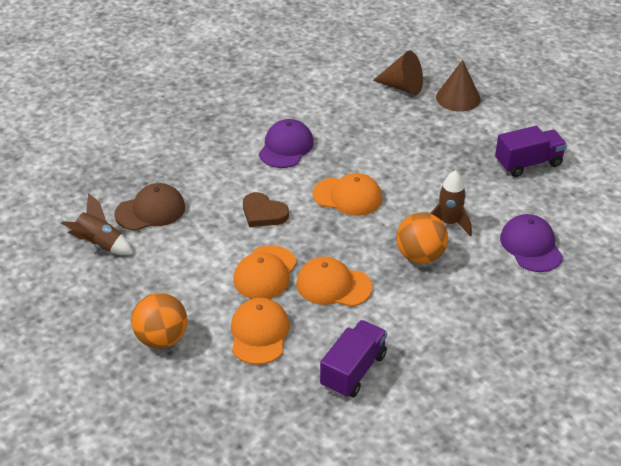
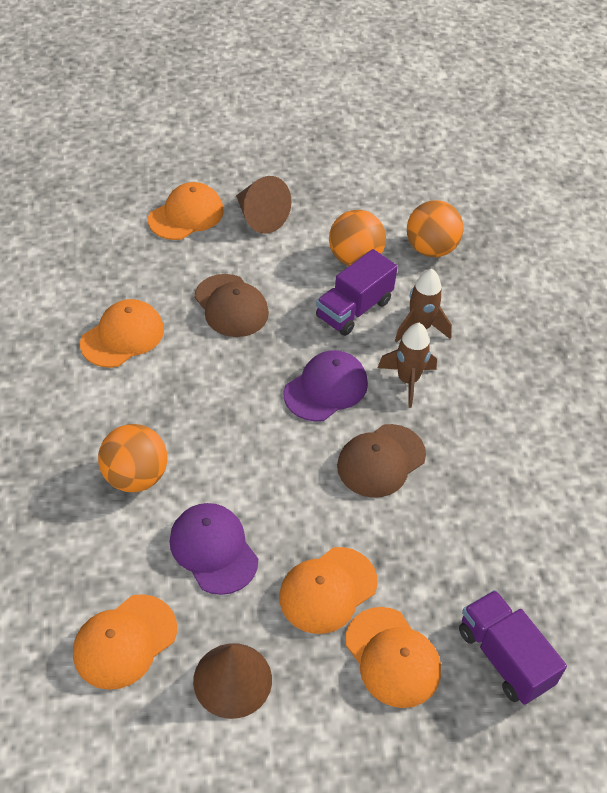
brown cap: 1 -> 2
brown heart: 1 -> 0
orange ball: 2 -> 3
orange cap: 4 -> 5

